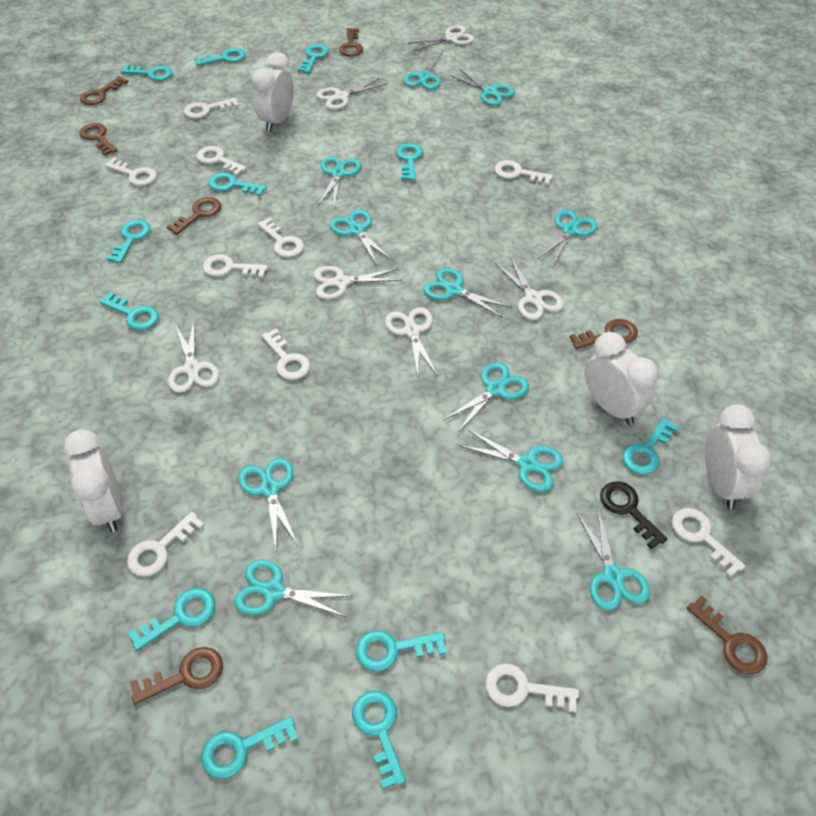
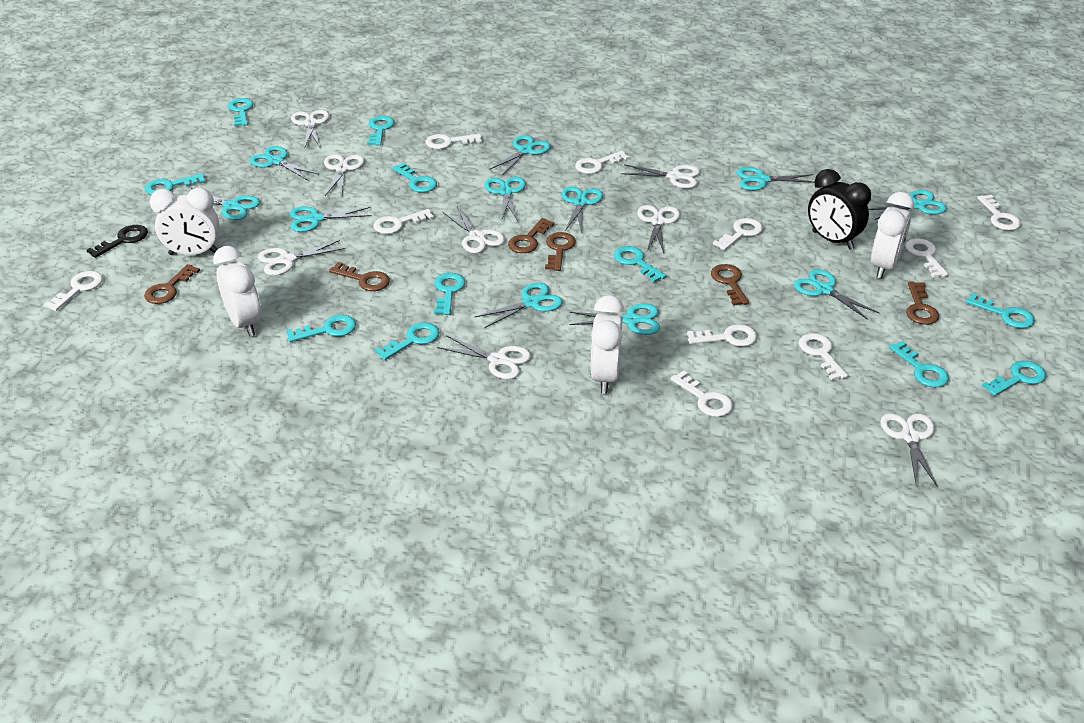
black clock: 0 -> 1
brown key: 7 -> 6
turquoise key: 12 -> 11
white scissors: 6 -> 8

